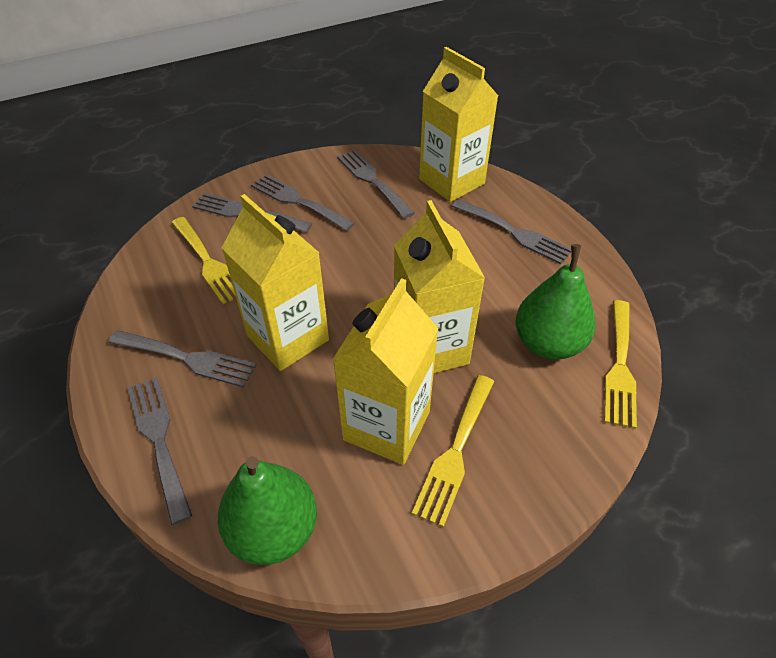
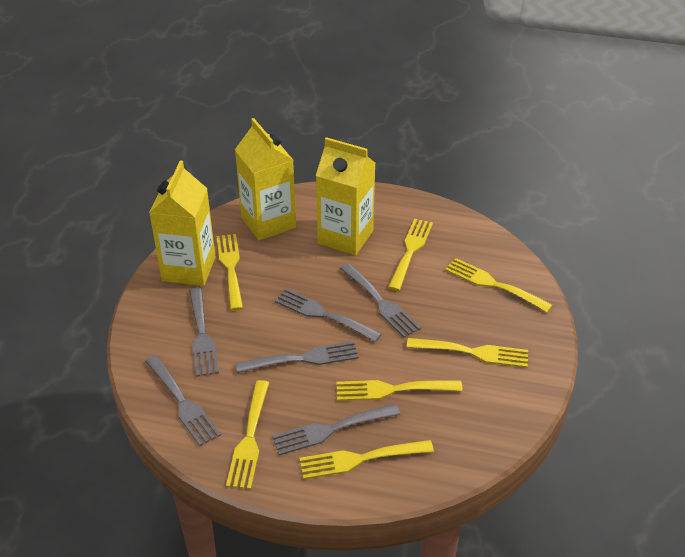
green pear: 2 -> 0
yellow carton: 4 -> 3
yellow fork: 3 -> 7

